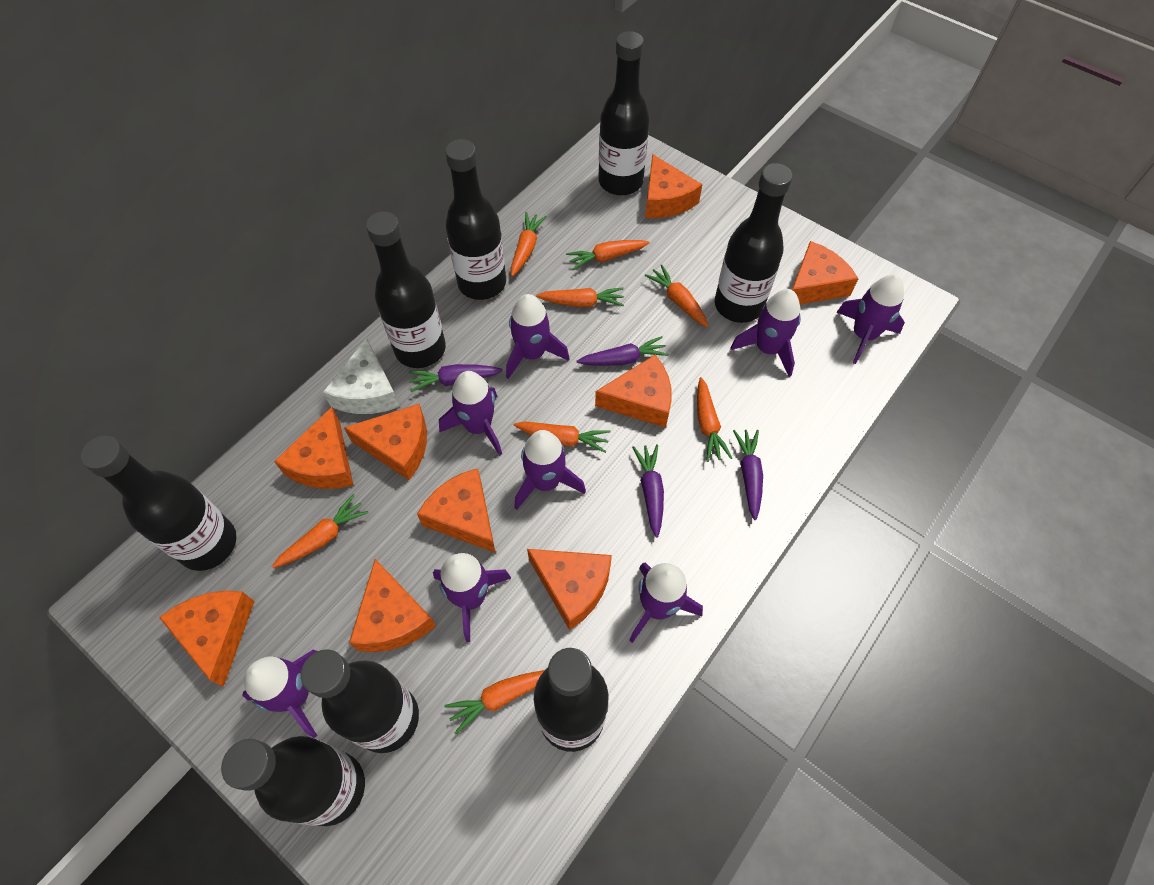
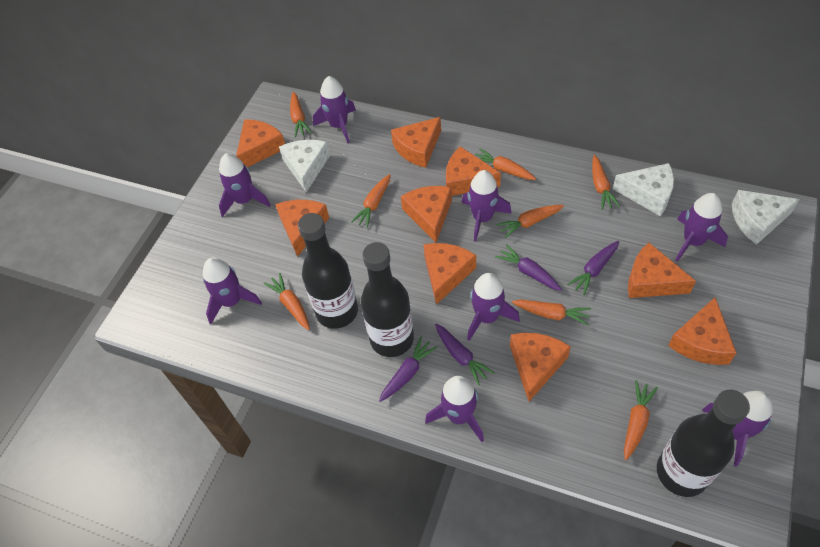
black bottle: 8 -> 3
white cheese: 1 -> 3

